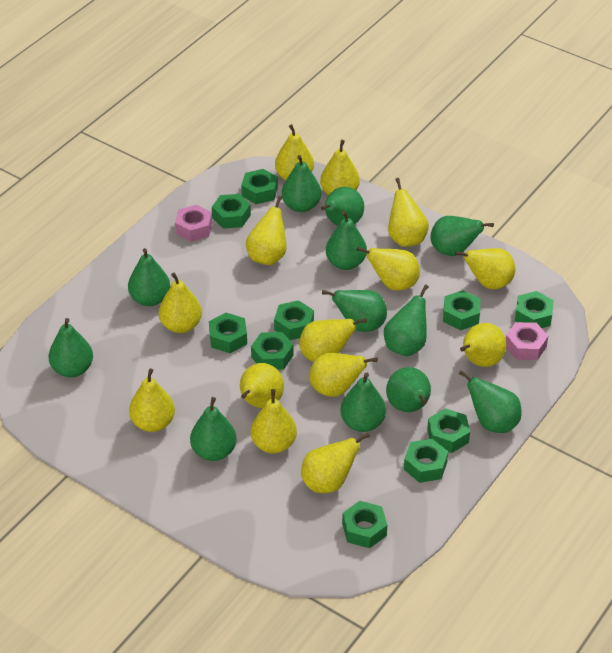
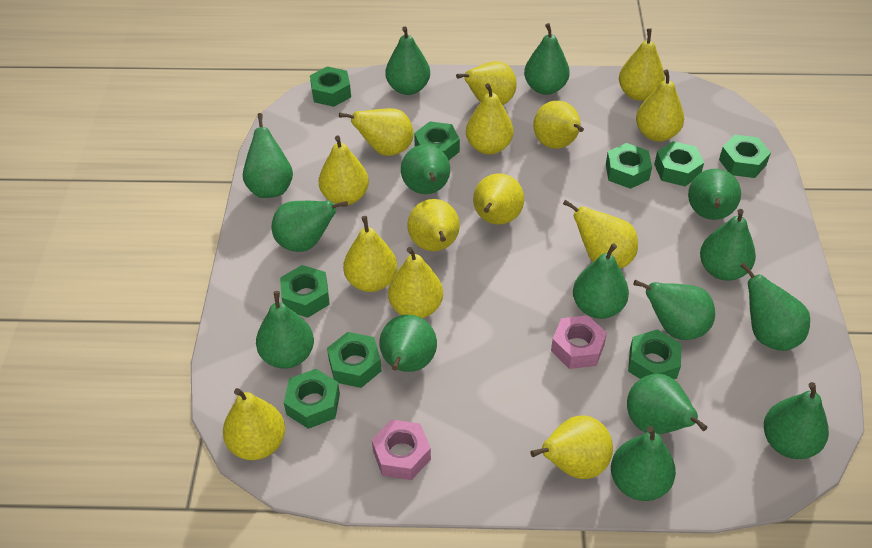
green nut: 10 -> 9
green pear: 12 -> 15

